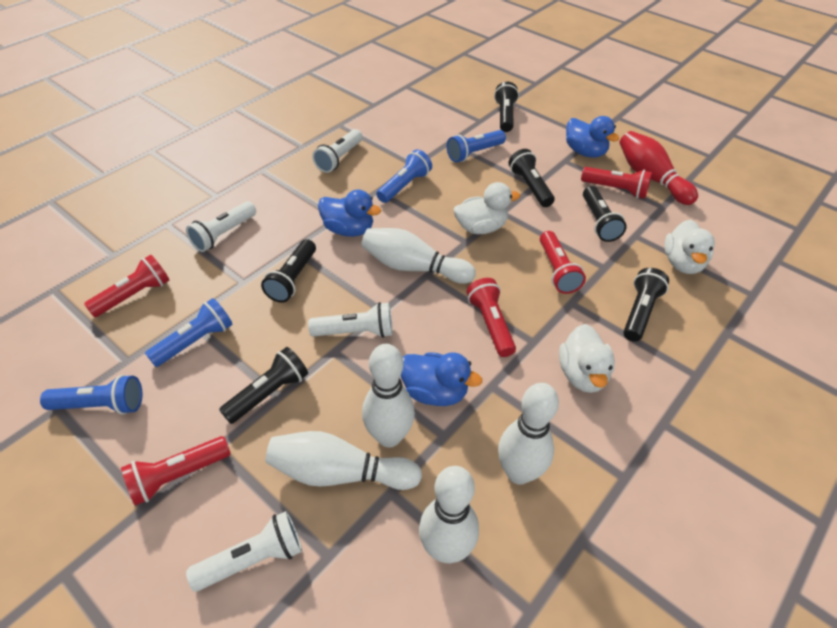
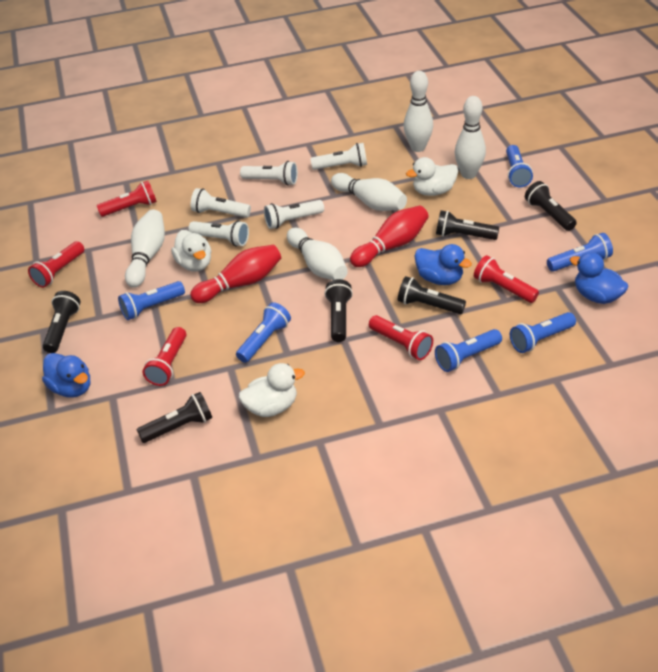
blue flashlight: 4 -> 6
red bowling pin: 1 -> 2
white flashlight: 4 -> 5

